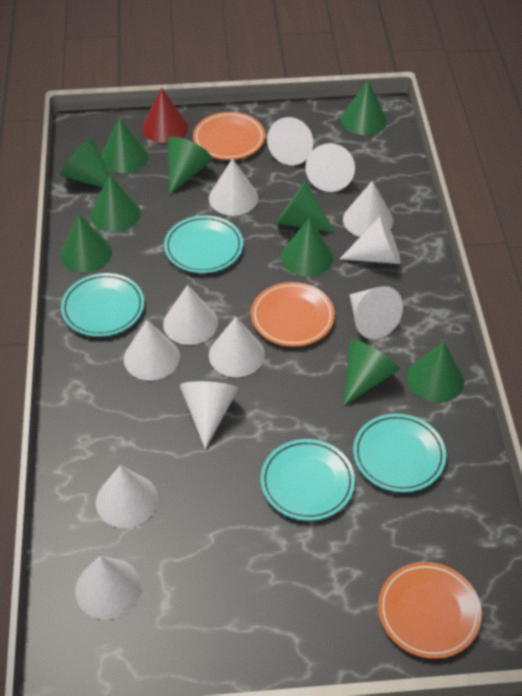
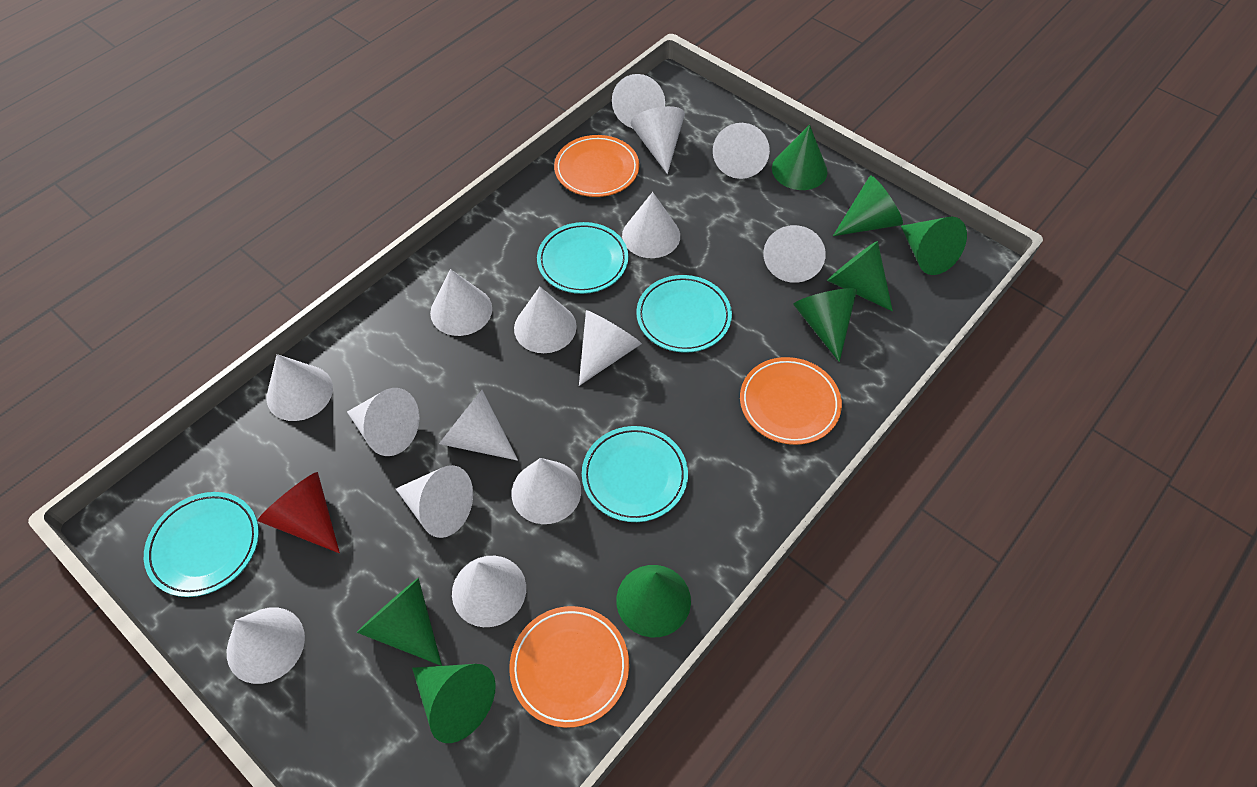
green cone: 10 -> 8
white cone: 12 -> 15

